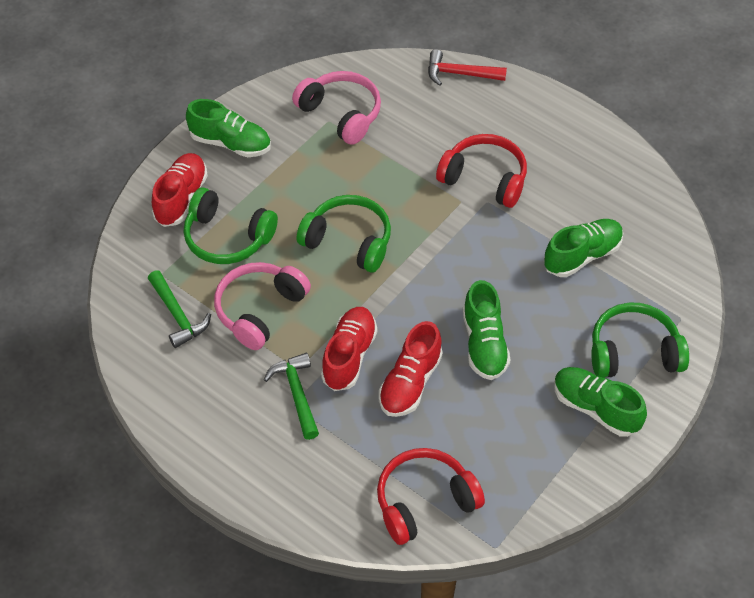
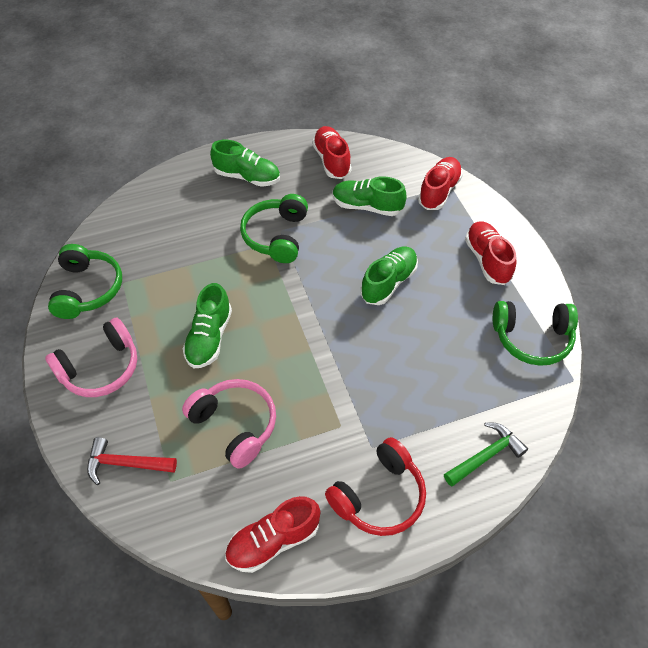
green hammer: 2 -> 1
red headphones: 2 -> 1
red shoe: 3 -> 4

